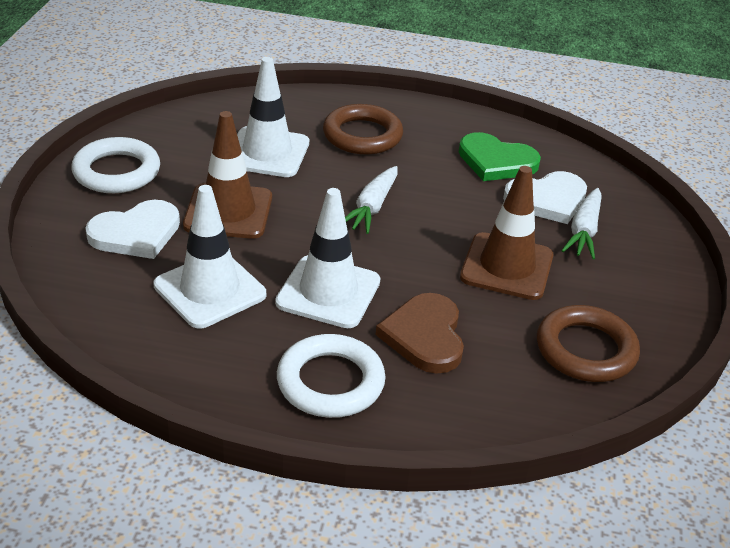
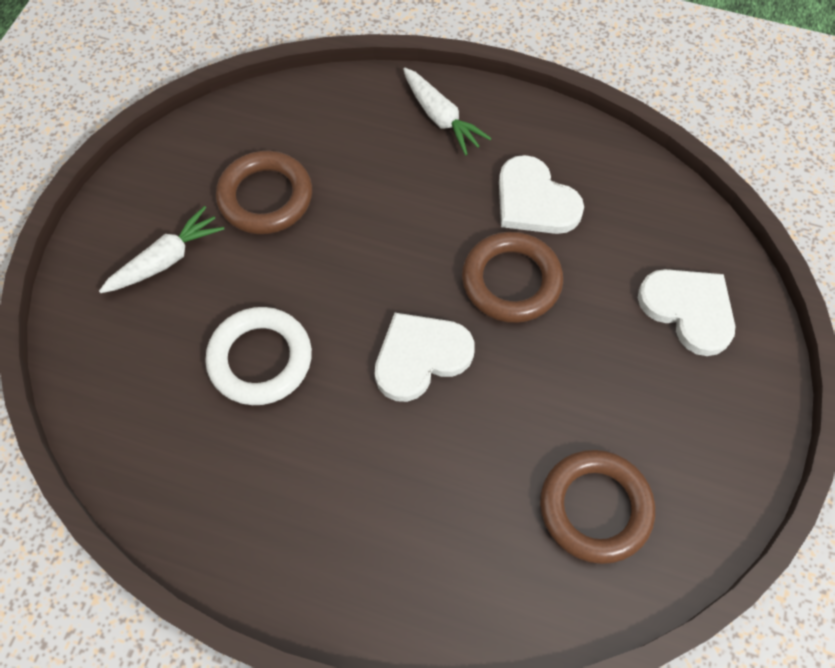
brown heart: 1 -> 0
brown ring: 2 -> 3
brown traffic cone: 2 -> 0
green heart: 1 -> 0
white heart: 2 -> 3
white ring: 2 -> 1
white traffic cone: 3 -> 0

